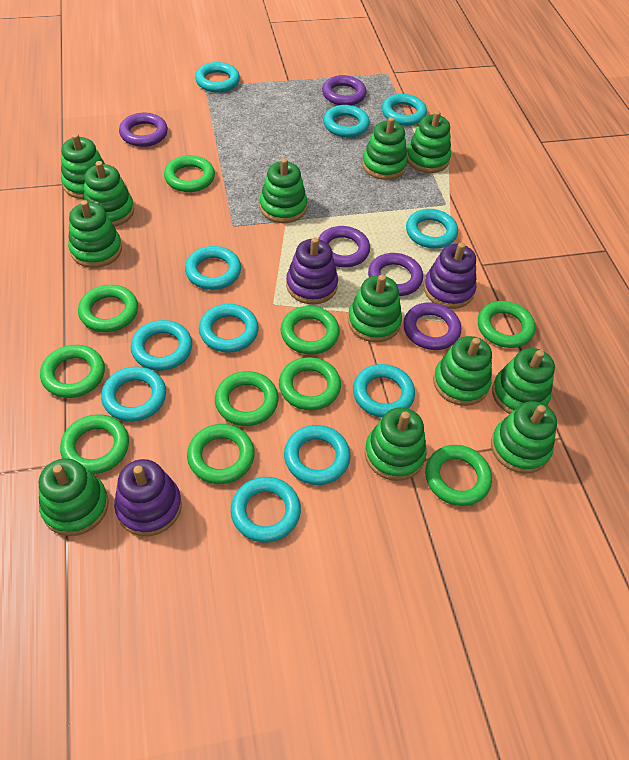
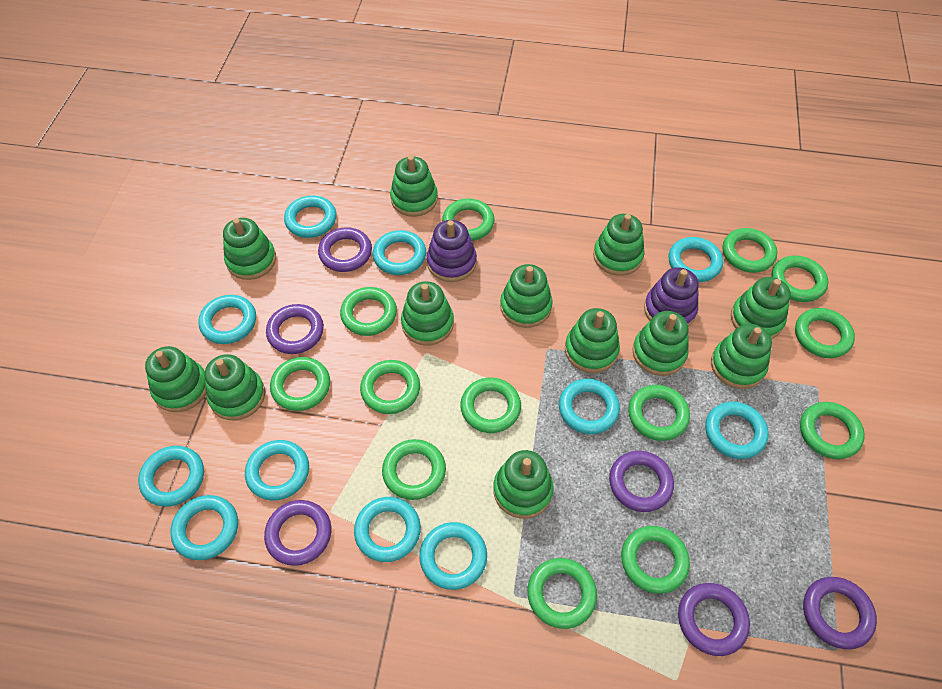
green ring: 10 -> 13
purple ring: 5 -> 6
purple stacking toy: 3 -> 2

